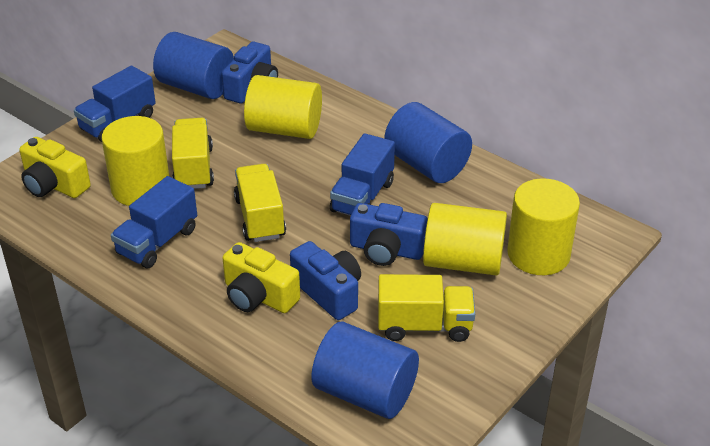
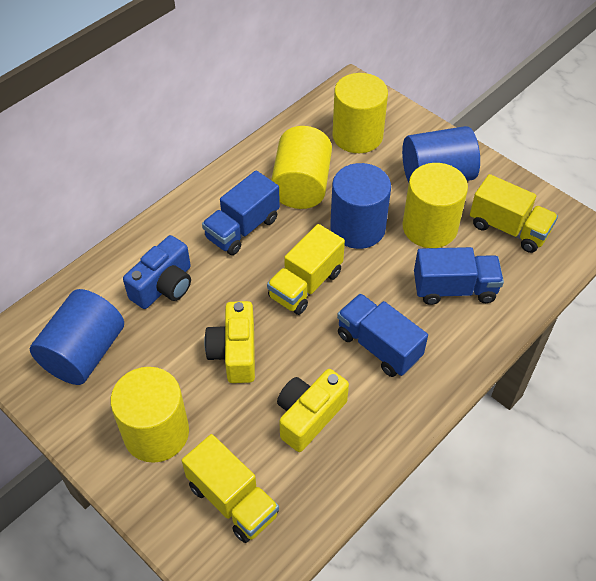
blue camera: 3 -> 1

